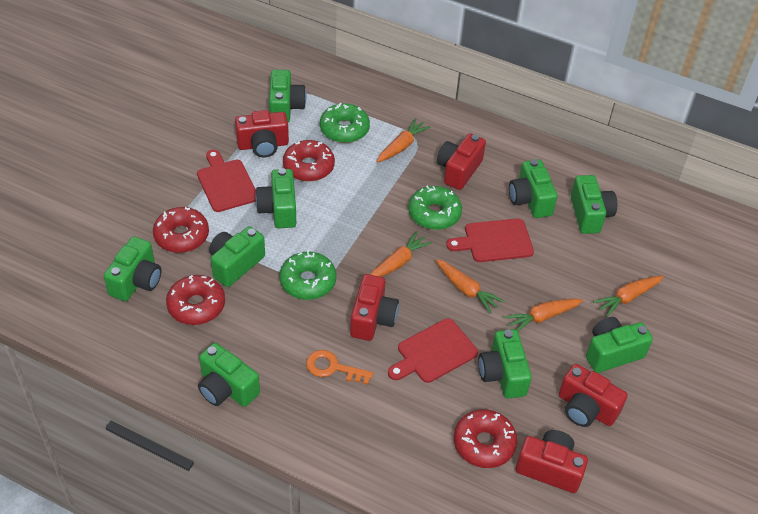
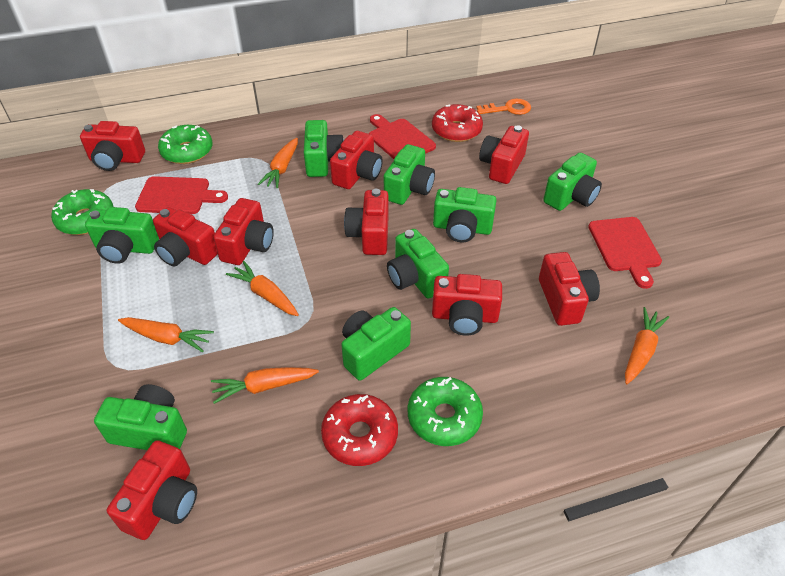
green camera: 9 -> 8
red camera: 5 -> 9
red donut: 4 -> 2

